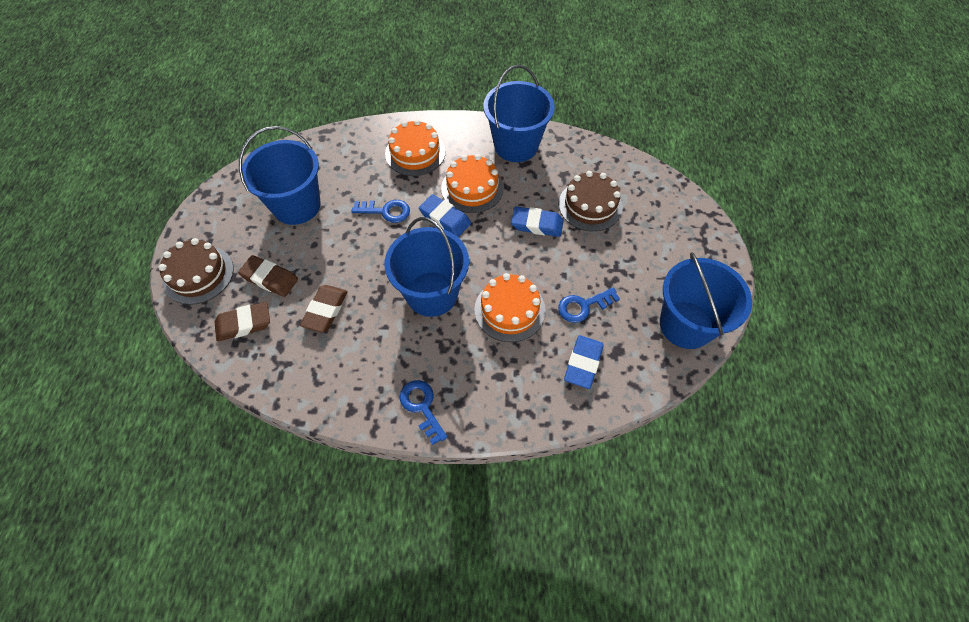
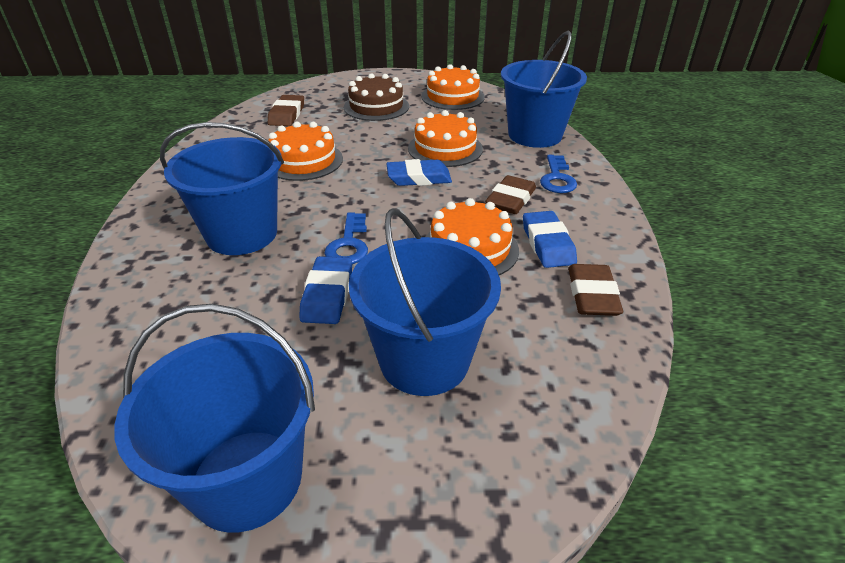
blue key: 3 -> 2
brown cake: 2 -> 1
orange cake: 3 -> 4

